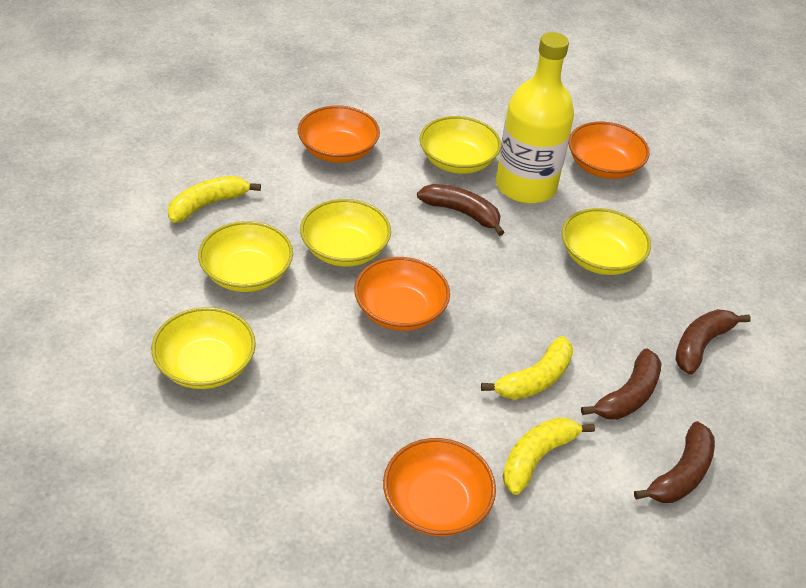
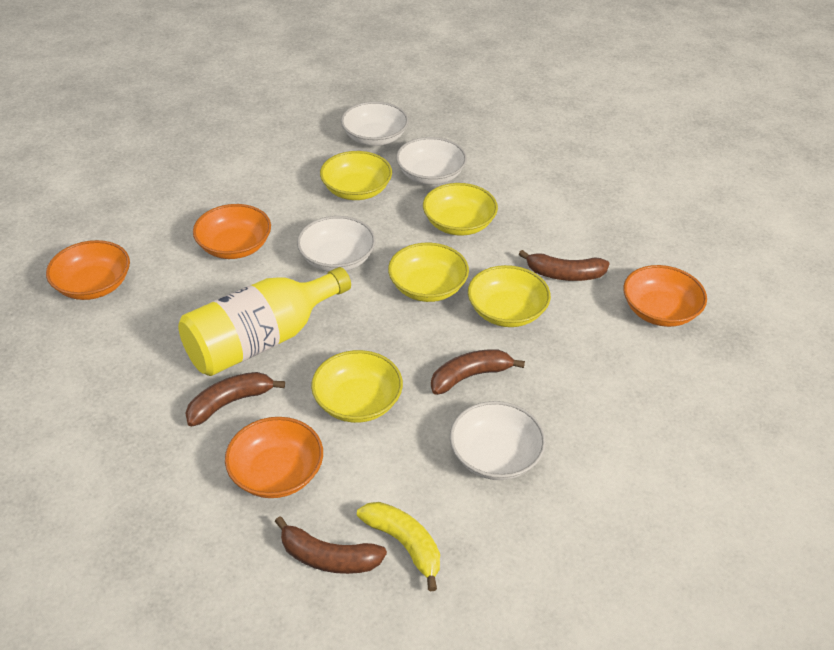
white bowl: 0 -> 4
yellow banana: 3 -> 1

